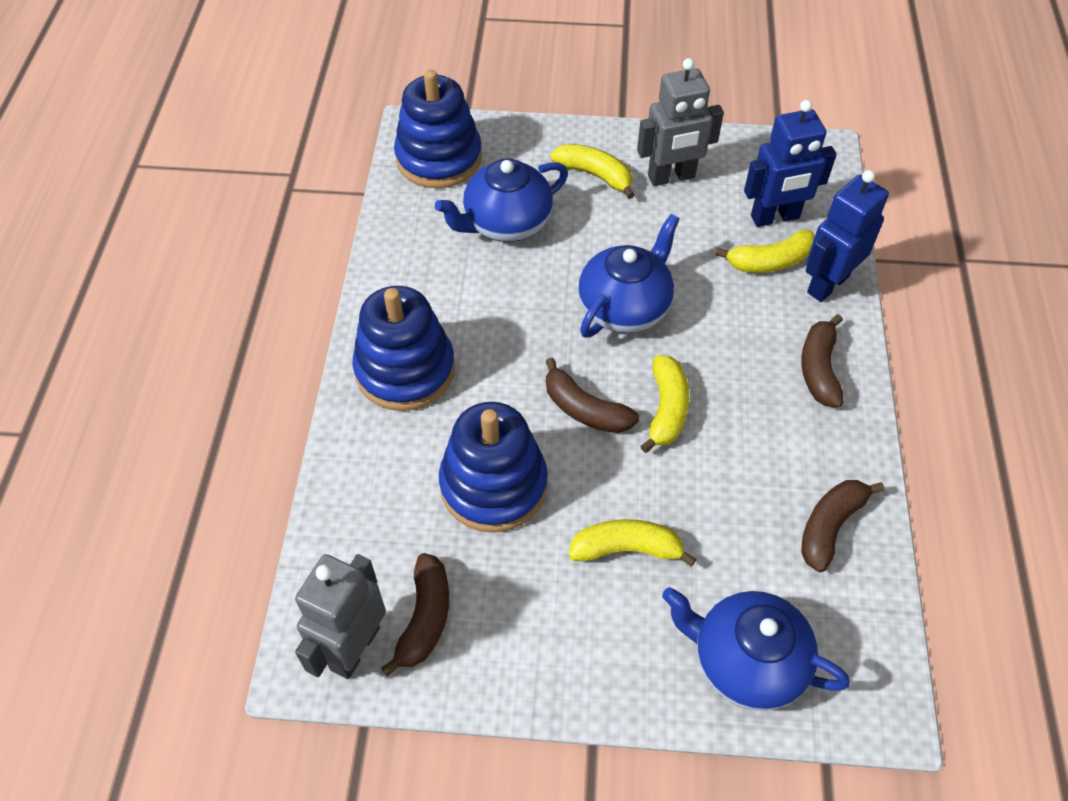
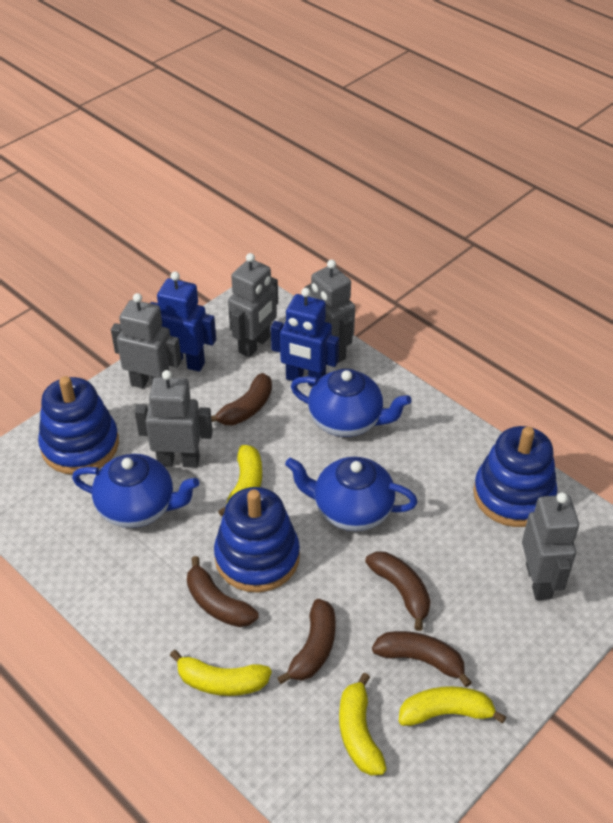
brown banana: 4 -> 5
grey robot: 2 -> 5

